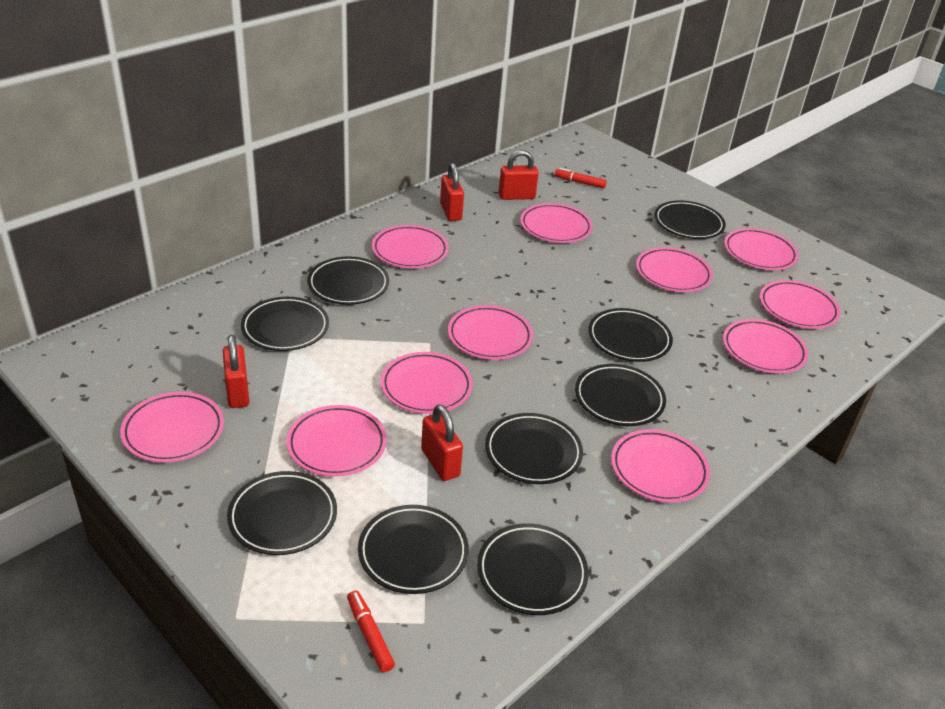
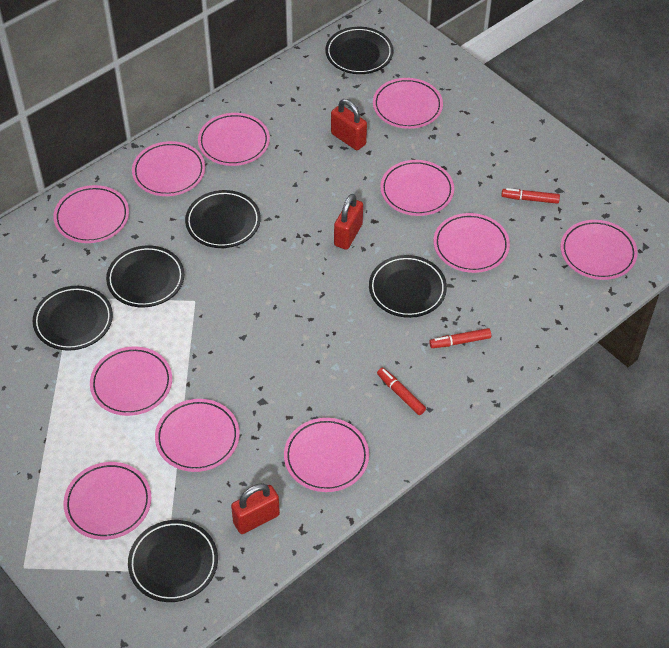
black plate: 9 -> 6
red marker: 2 -> 3
red padlock: 4 -> 3

